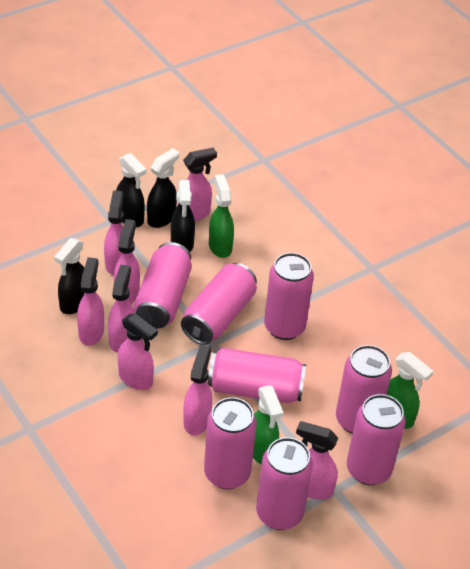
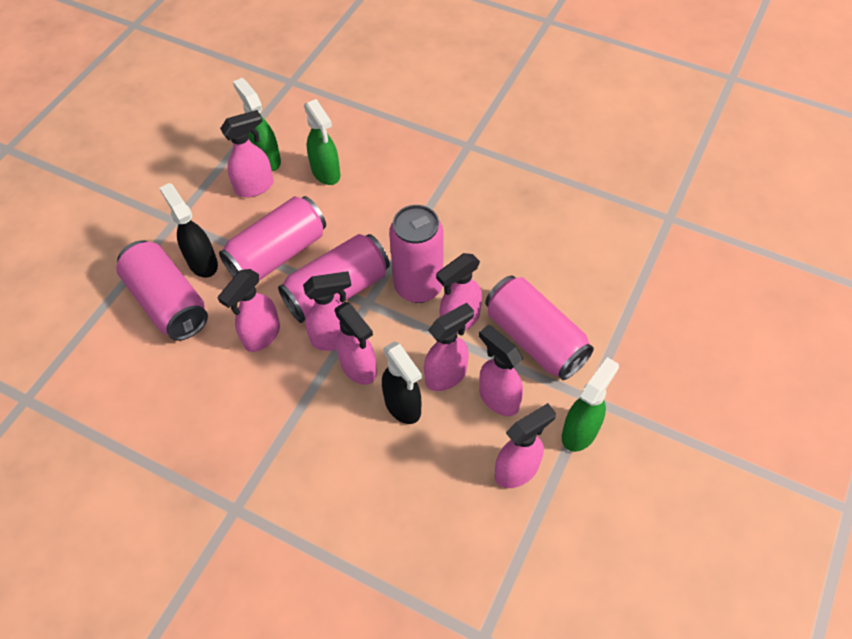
black spray bottle: 4 -> 2
pink can: 8 -> 5

